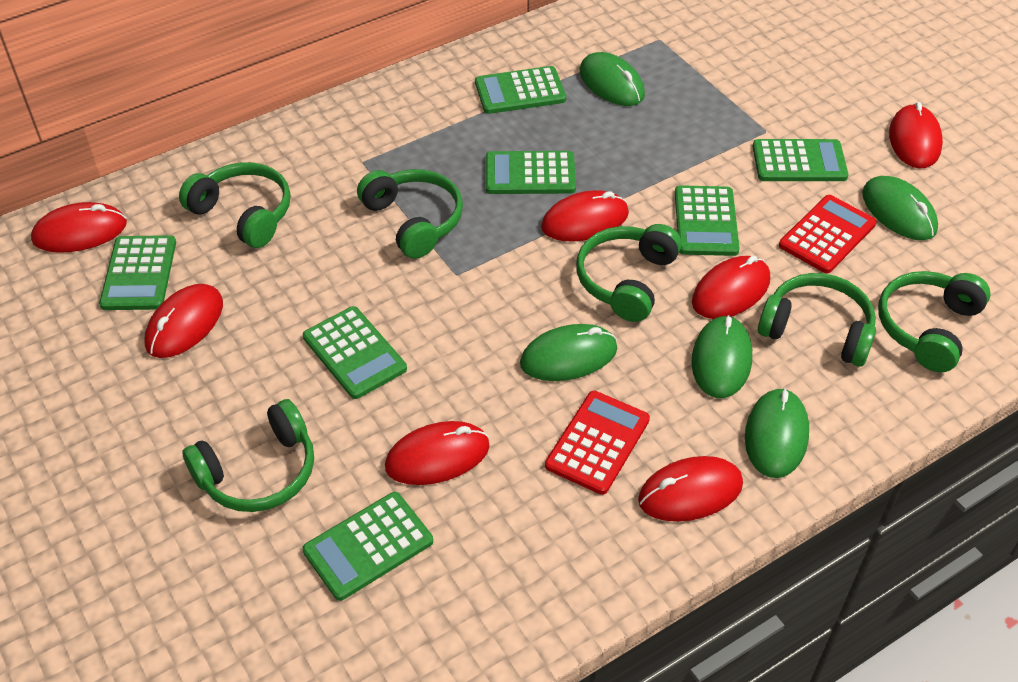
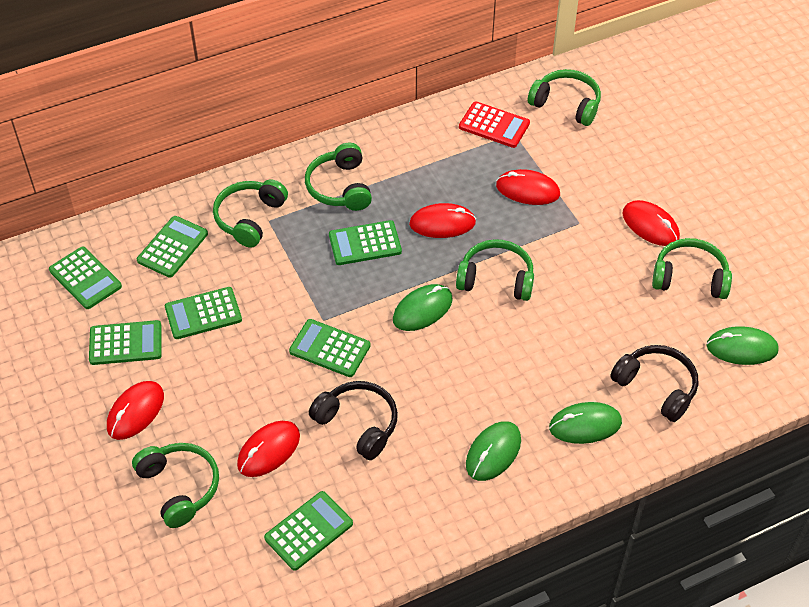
black headphones: 0 -> 2
green mouse: 5 -> 4
red calculator: 2 -> 1
red mouse: 7 -> 5

